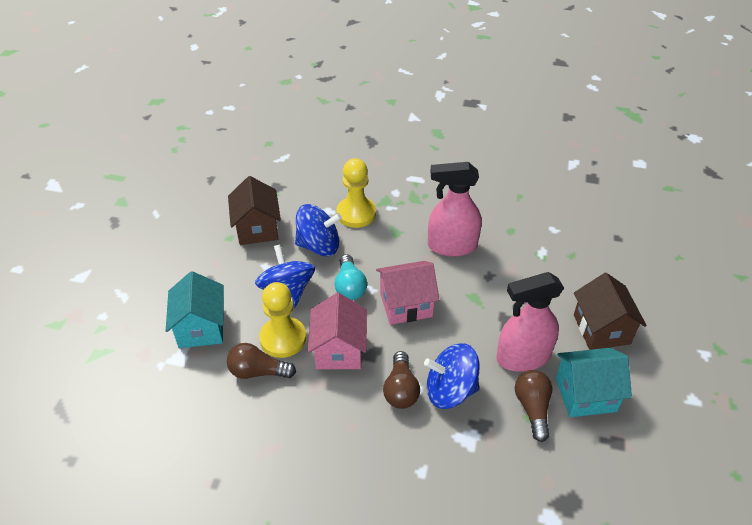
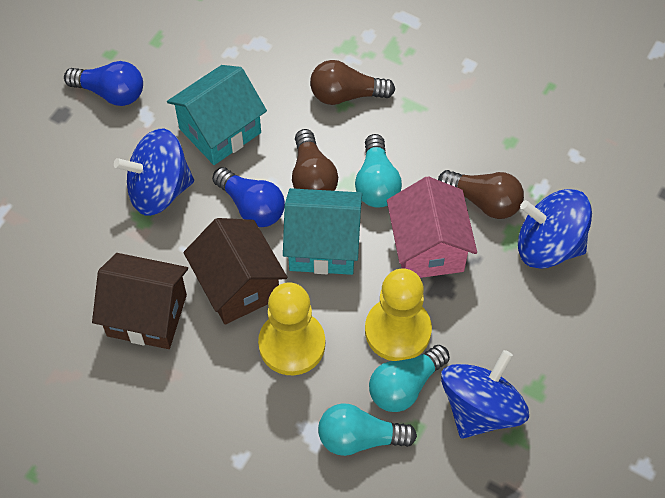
blue light bulb: 0 -> 2
pink house: 2 -> 1
pink spray bottle: 2 -> 0
turquoise light bulb: 1 -> 3

